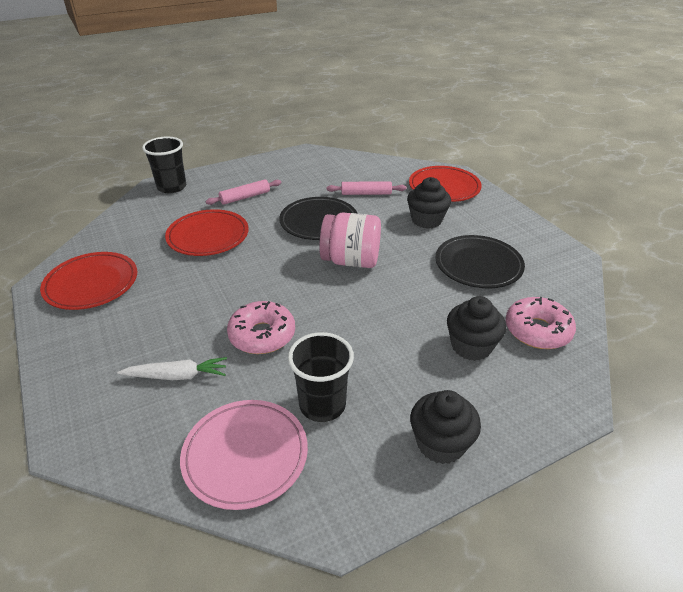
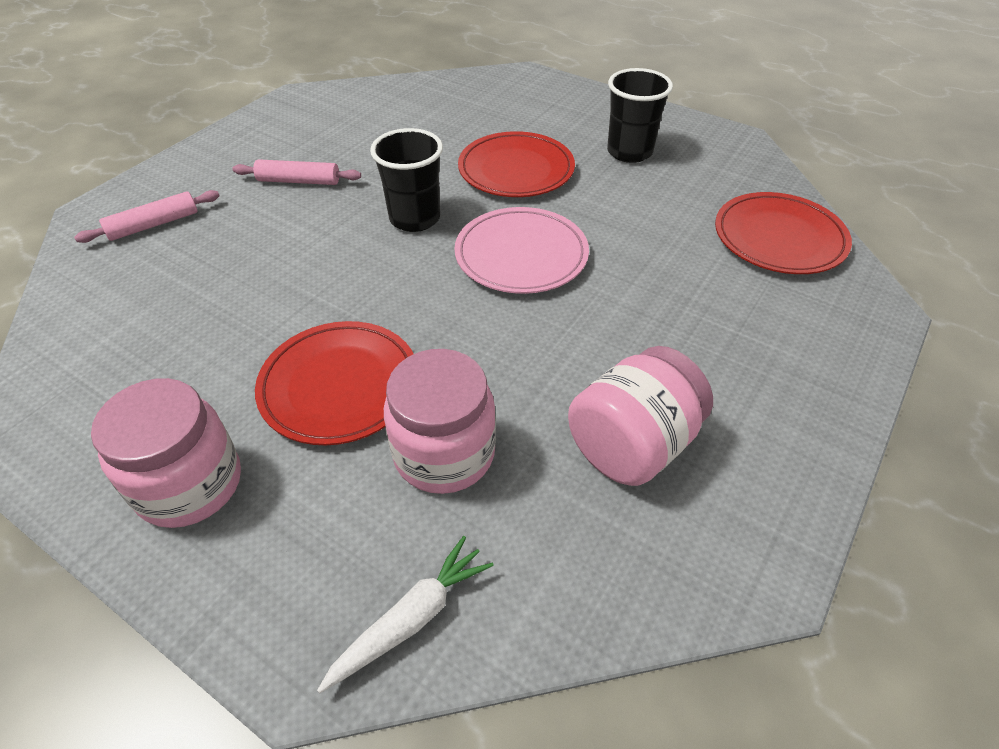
black cupcake: 3 -> 0
black plate: 2 -> 0
pink donut: 2 -> 0
pink jar: 1 -> 3

